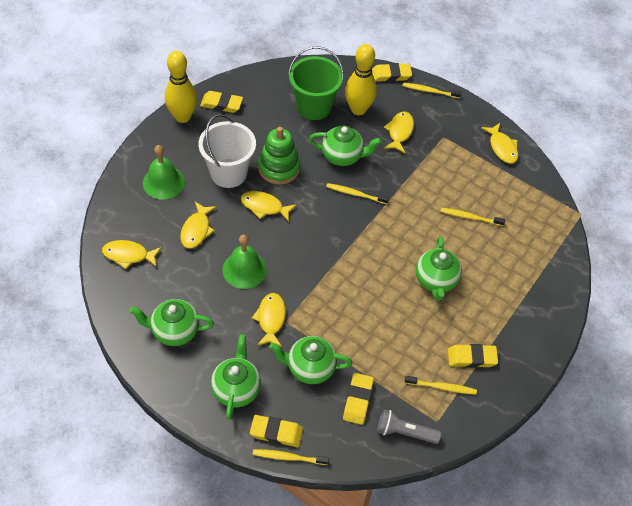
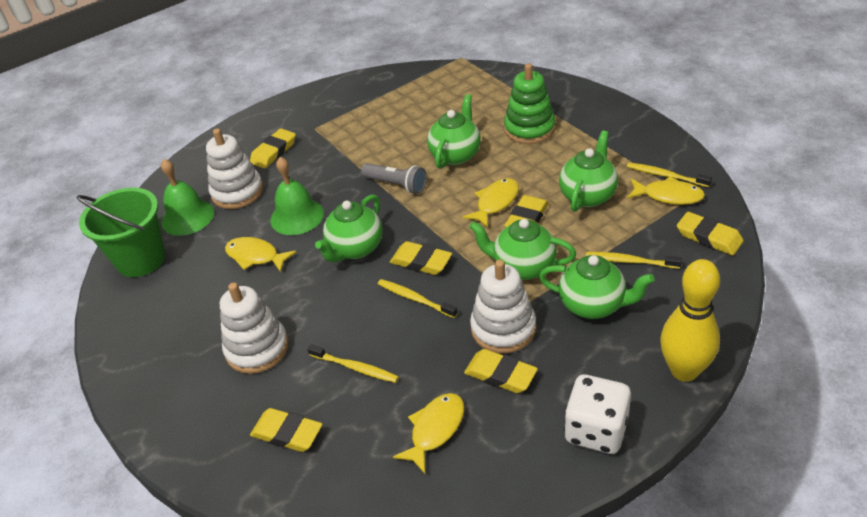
white bucket: 1 -> 0
white dice: 0 -> 1
white stacking toy: 0 -> 3
yellow bowling pin: 2 -> 1
yellow eraser: 5 -> 6
yellow fish: 6 -> 4
yellow toothbrush: 5 -> 4

